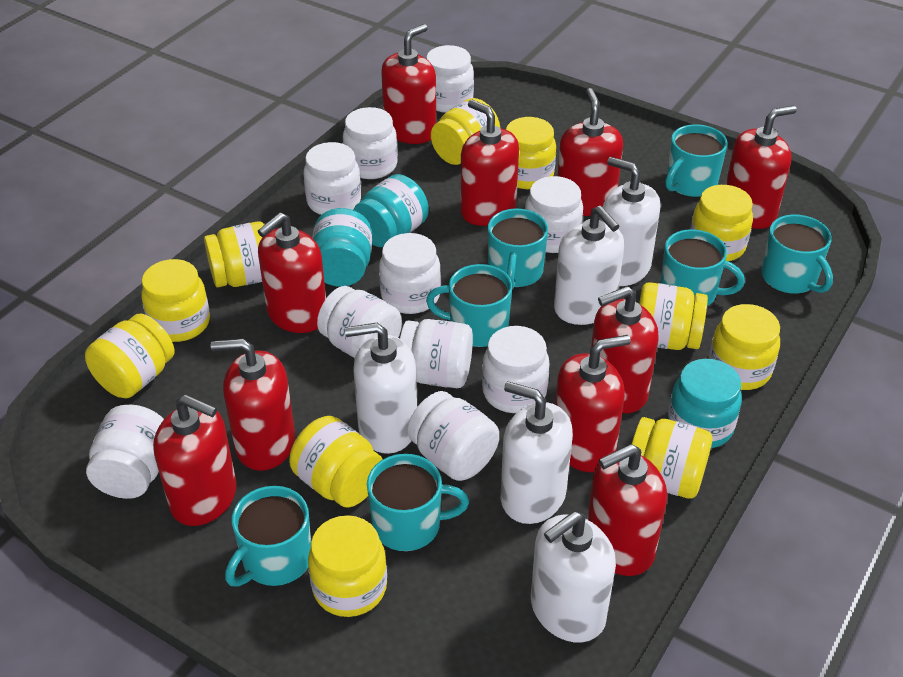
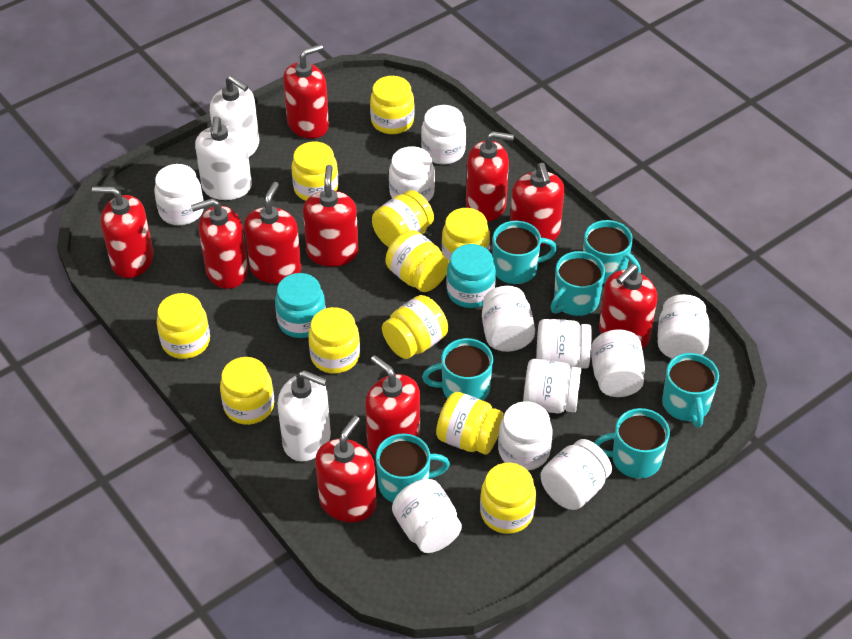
turquoise jar: 3 -> 2
white jar: 10 -> 11
white soap dispenser: 5 -> 3

